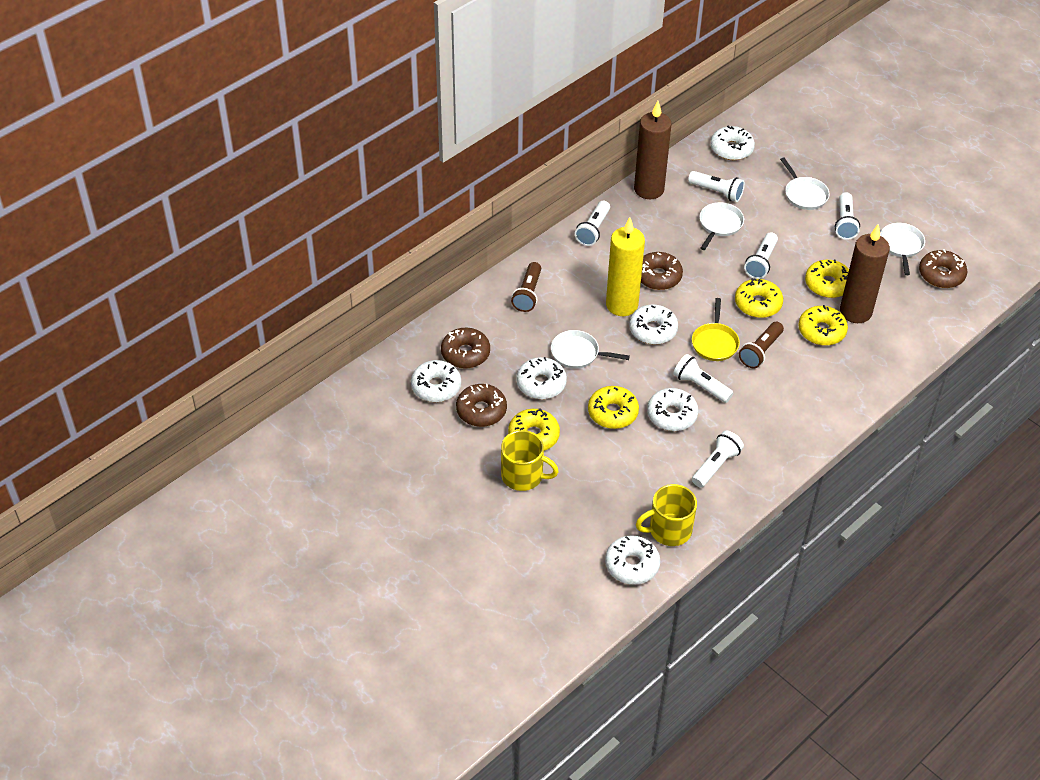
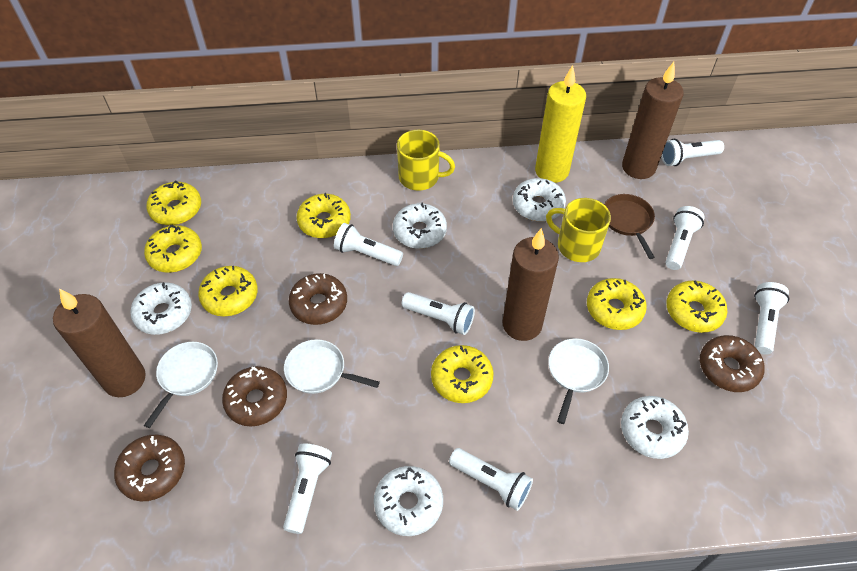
brown candle: 2 -> 3
brown flashlight: 2 -> 0
brown pan: 0 -> 1
white donut: 6 -> 5
white flashlight: 6 -> 7
white pan: 4 -> 3
yellow donut: 5 -> 7
yellow pan: 1 -> 0

